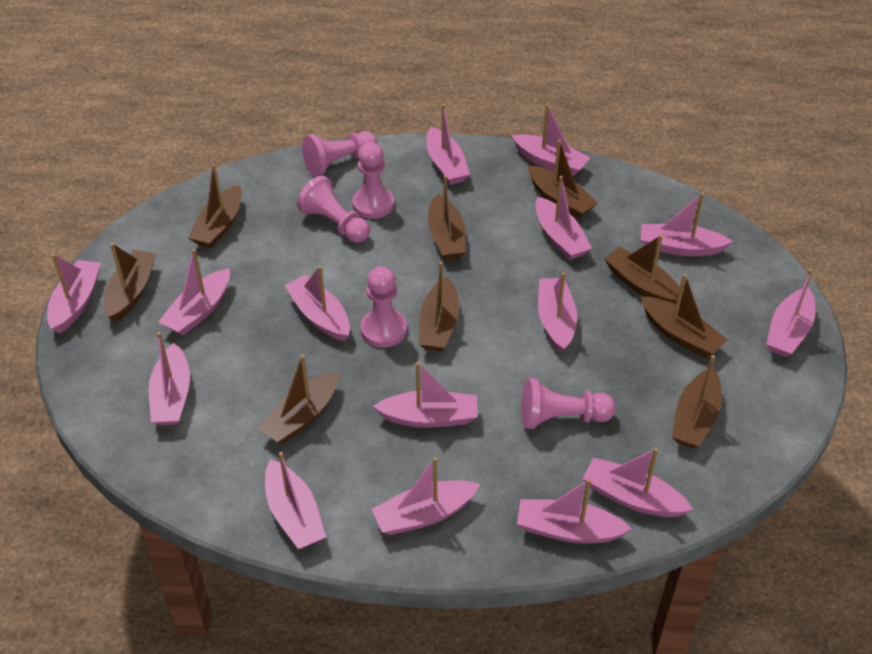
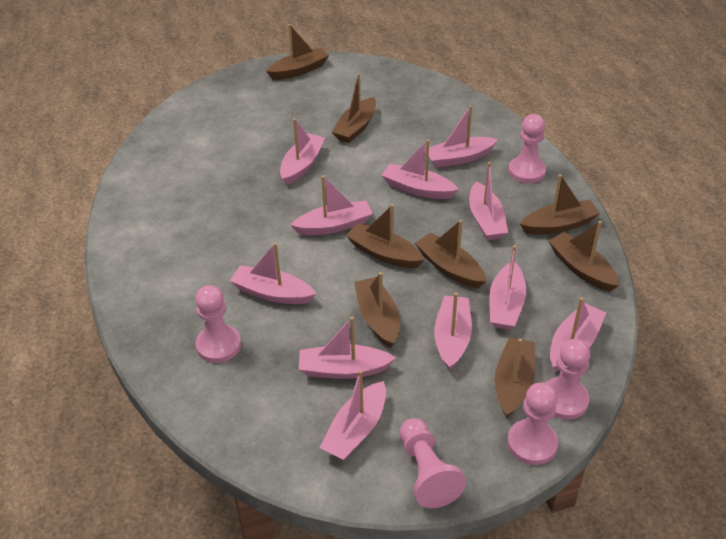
brown boat: 9 -> 8
pink boat: 15 -> 11

